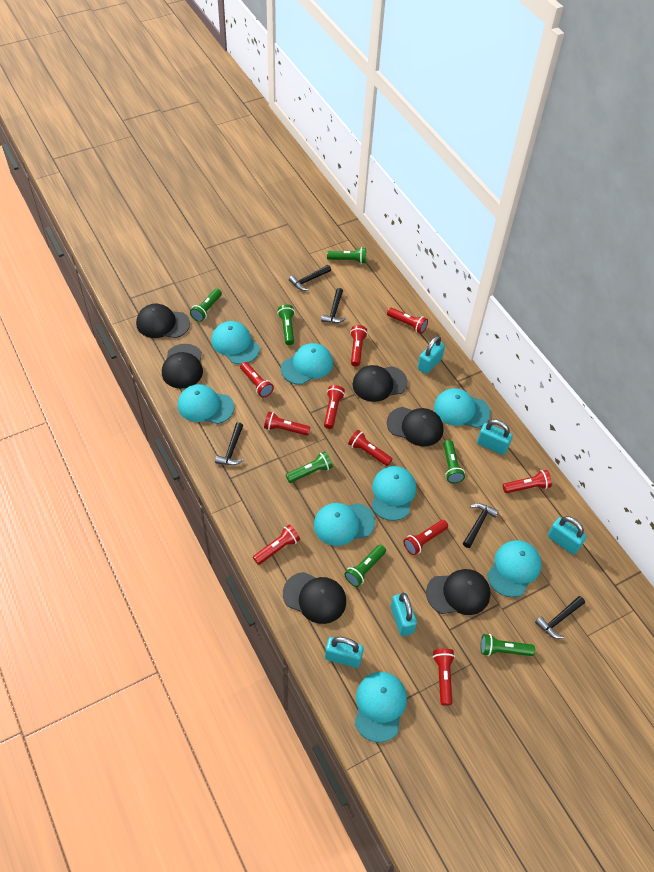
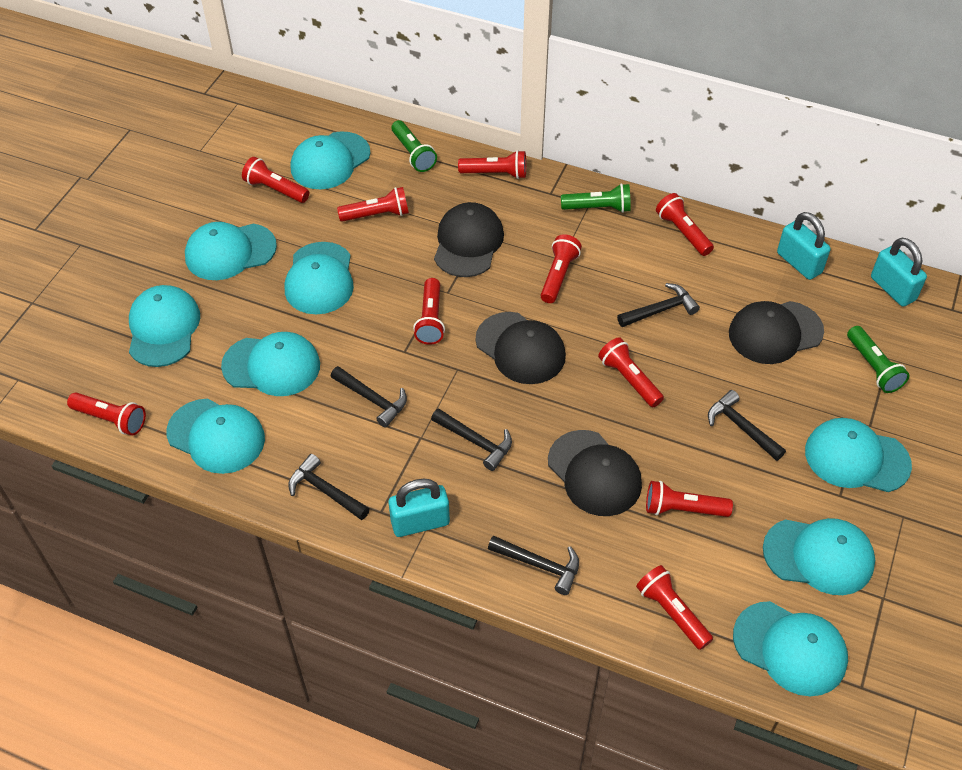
black cap: 6 -> 4
black hammer: 5 -> 6
green flashlight: 7 -> 3
turquoise cap: 8 -> 9
turquoise padlock: 5 -> 3

